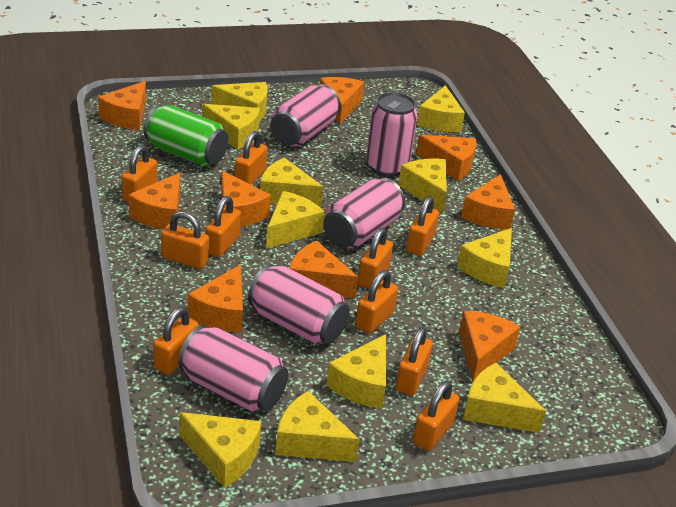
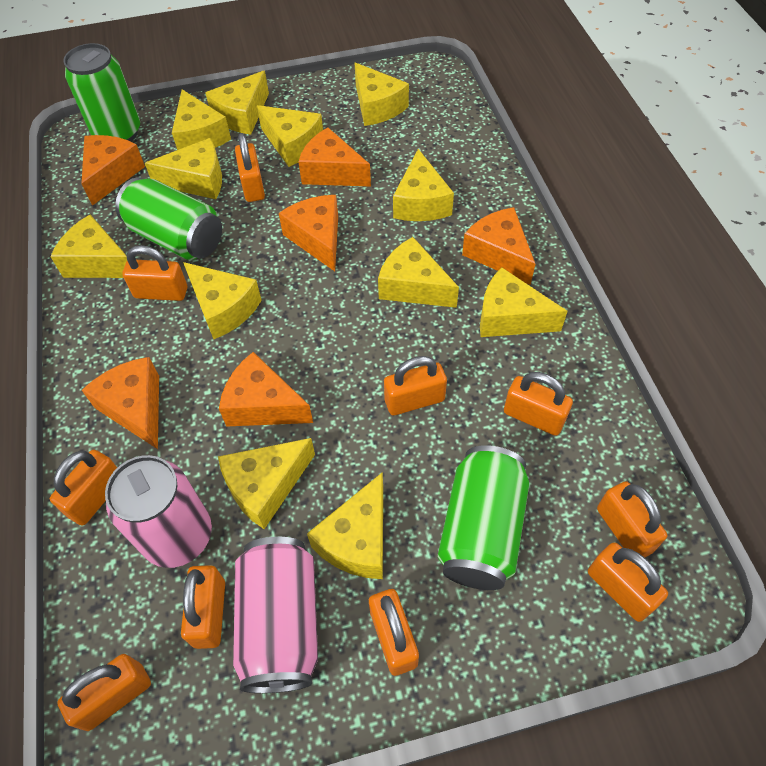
green can: 1 -> 3
orange cheese: 9 -> 6
pink can: 5 -> 2
yellow cheese: 11 -> 12

